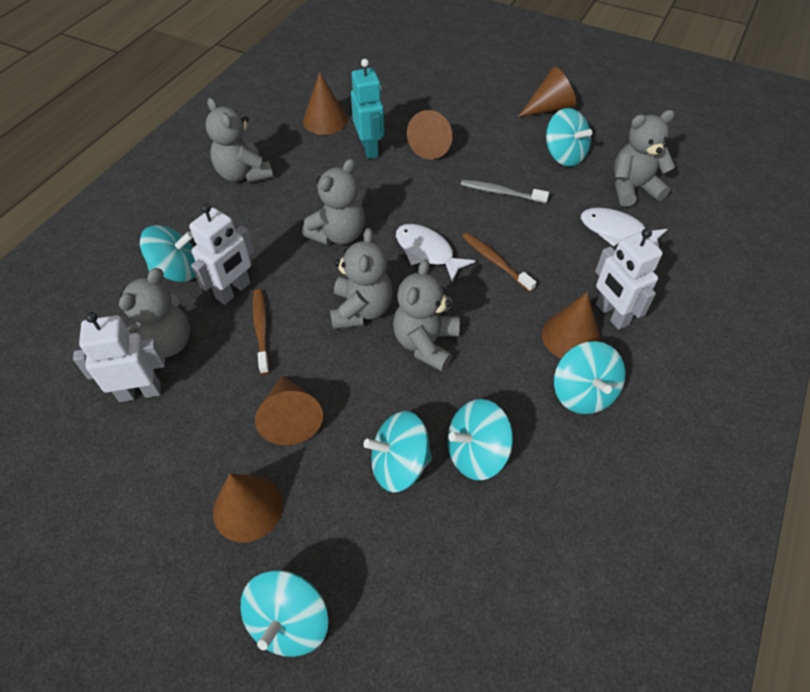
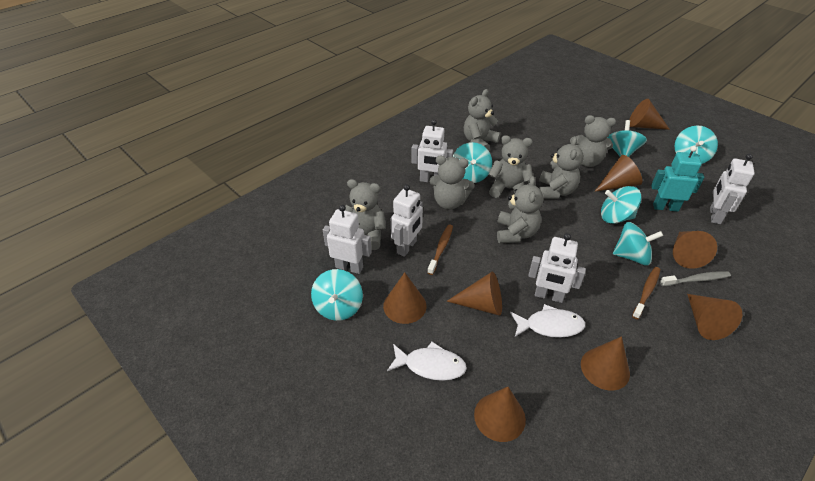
brown cone: 6 -> 8
grey teddy bear: 6 -> 7
white robot: 3 -> 5

